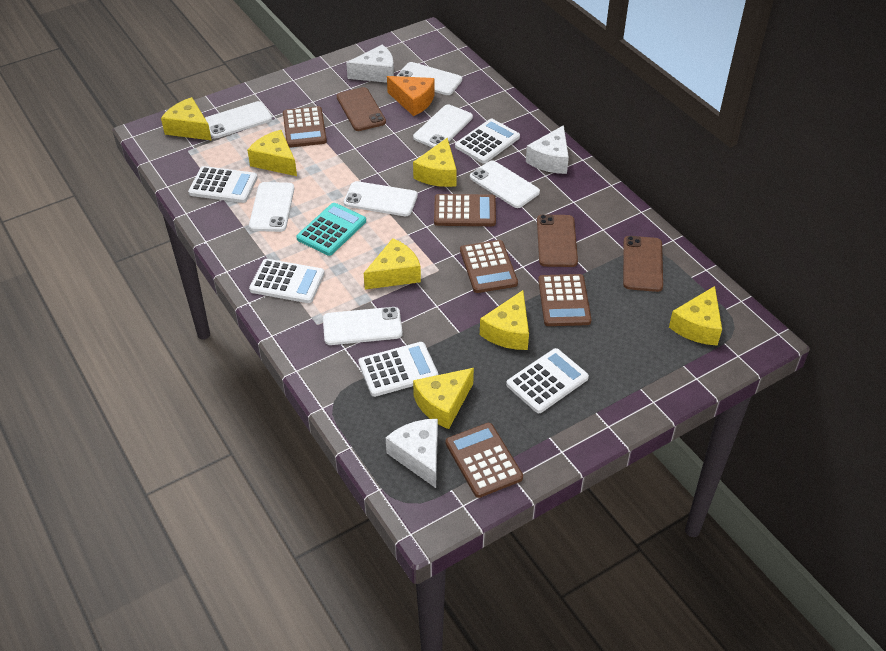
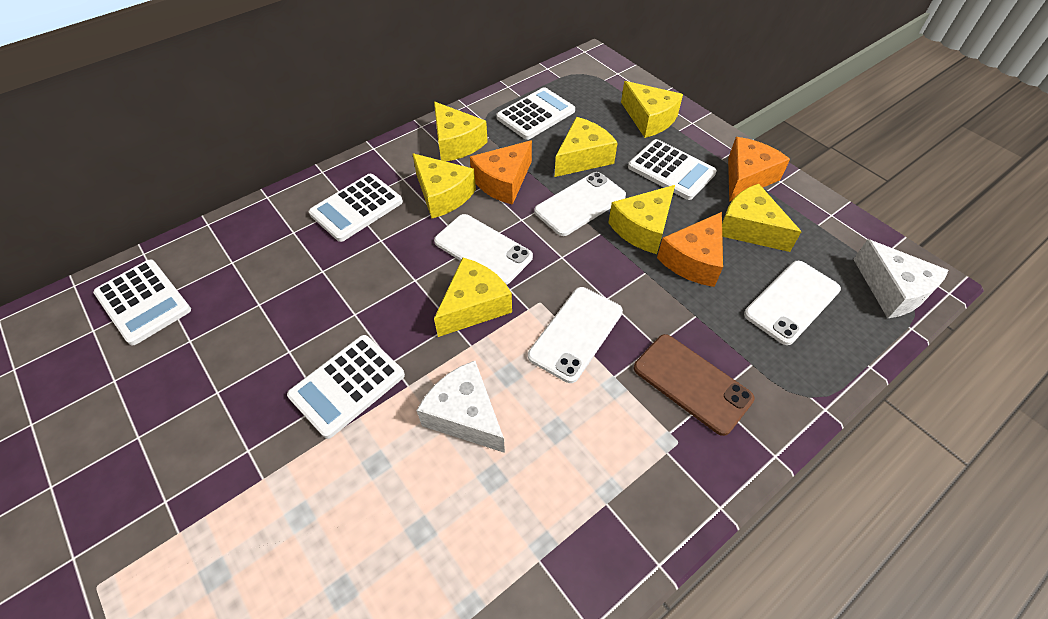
brown calculator: 5 -> 0
brown phone: 3 -> 1
orange cheese: 1 -> 3
turquoise calculator: 1 -> 0
white cheese: 3 -> 2
white phone: 7 -> 4

